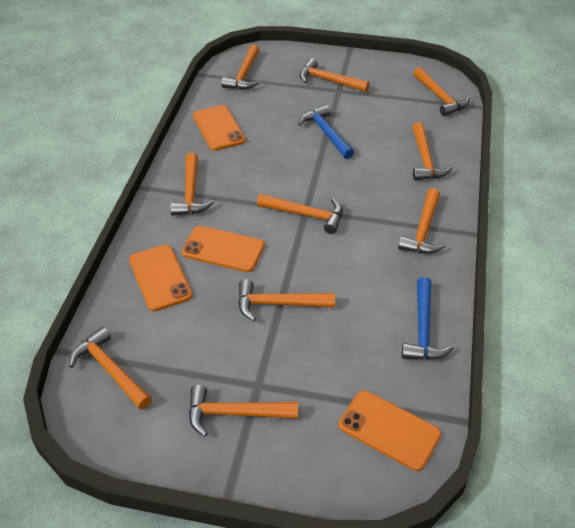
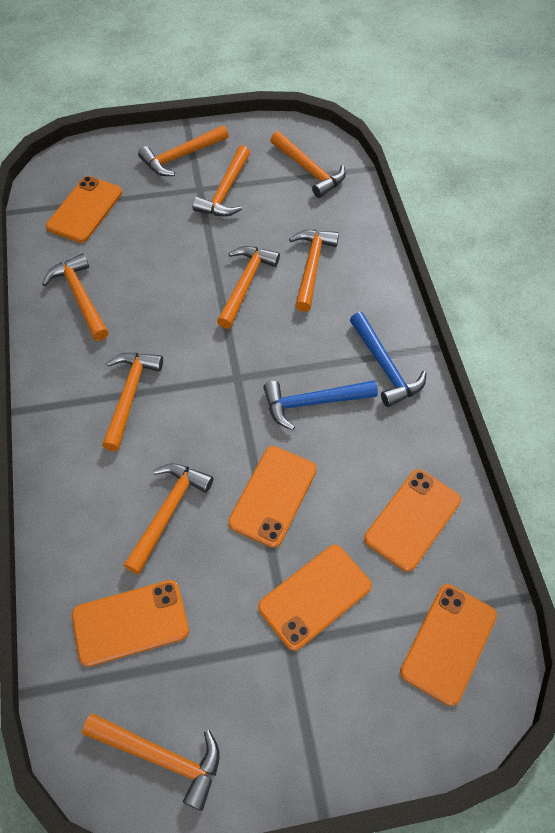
orange hammer: 10 -> 9
orange phone: 4 -> 6

